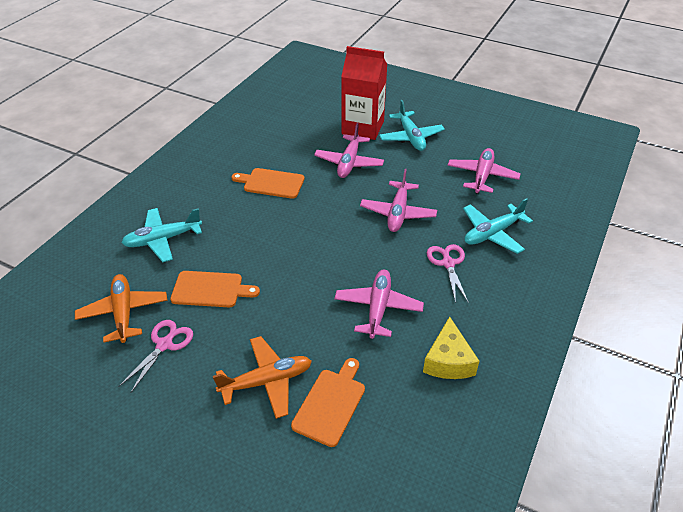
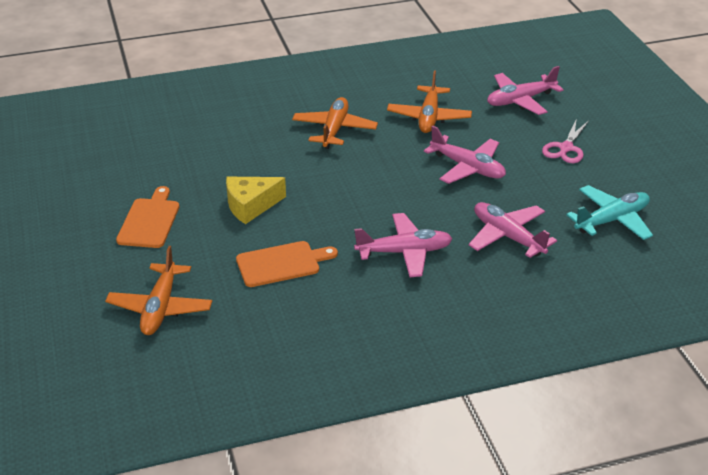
orange cutting board: 3 -> 2
orange plane: 2 -> 3
pink scissors: 2 -> 1
red carton: 1 -> 0
turquoise plane: 3 -> 1

